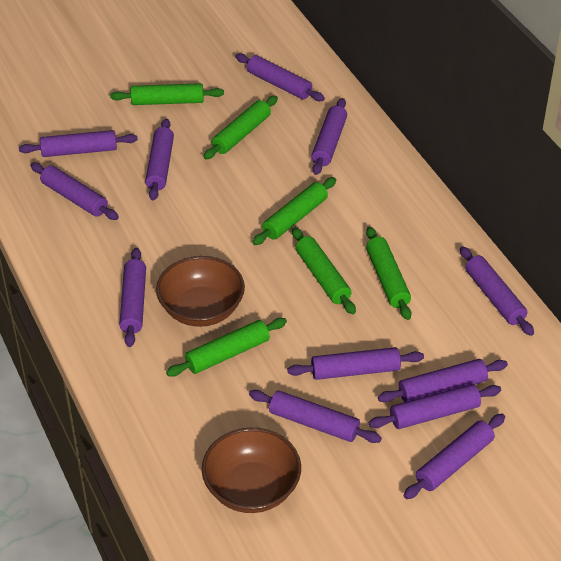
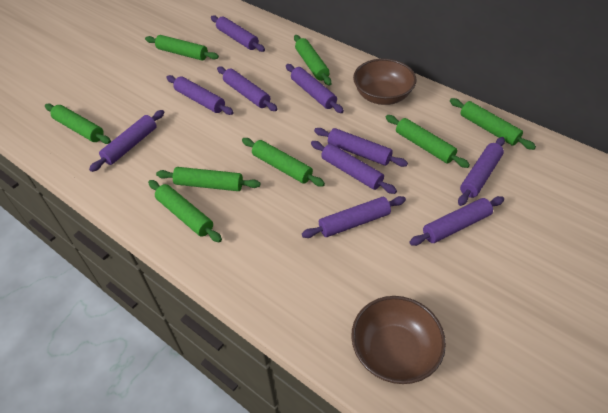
green rolling pin: 6 -> 8
purple rolling pin: 12 -> 10

